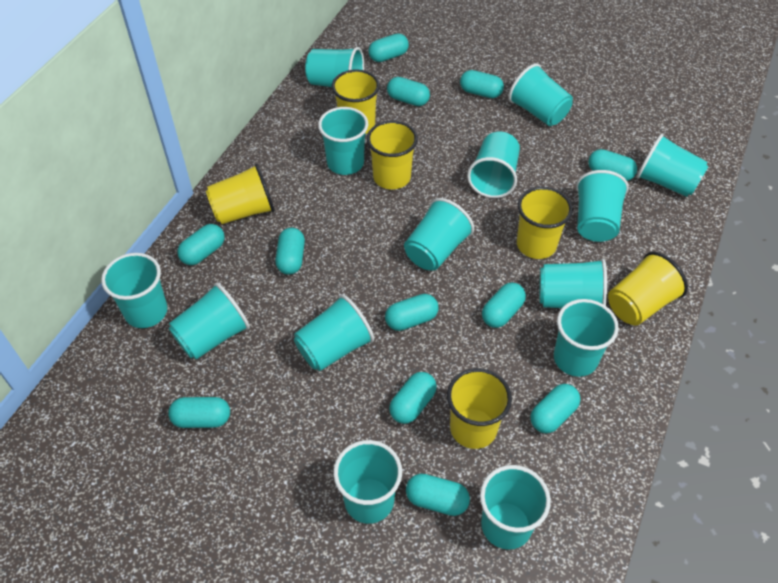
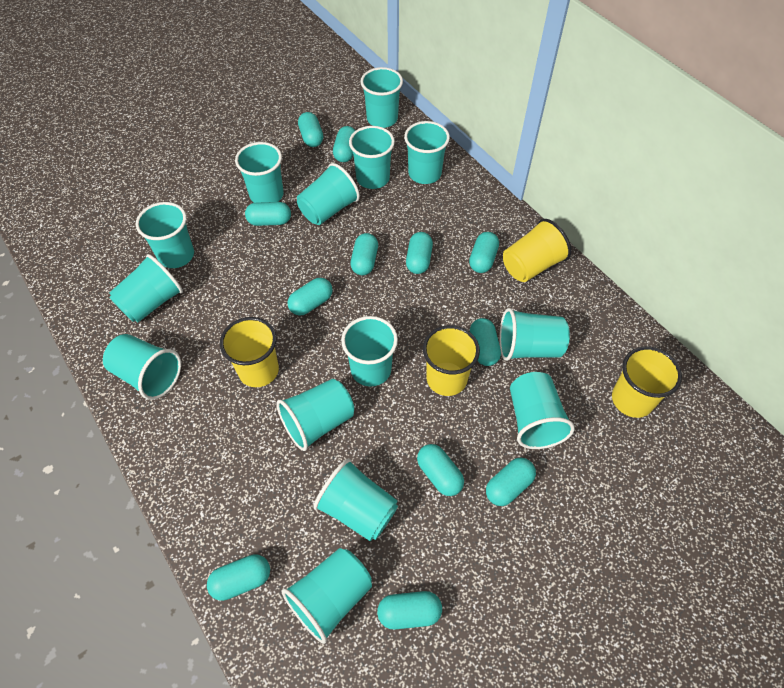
yellow cup: 6 -> 4

